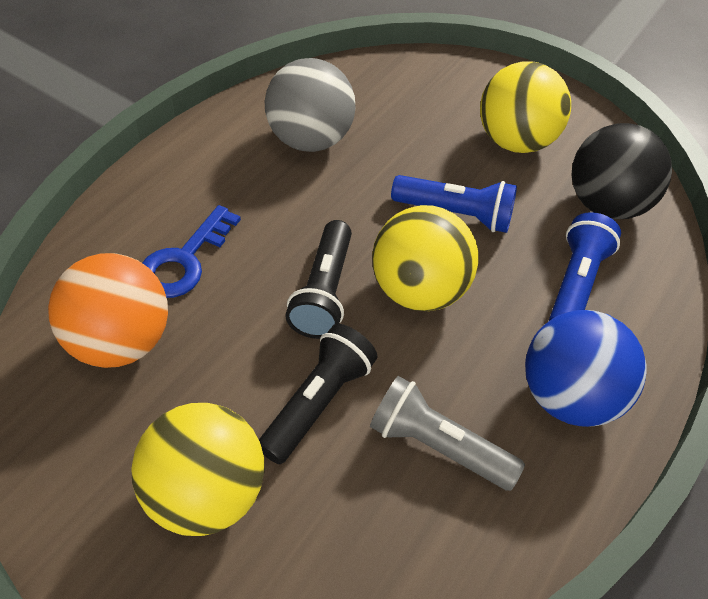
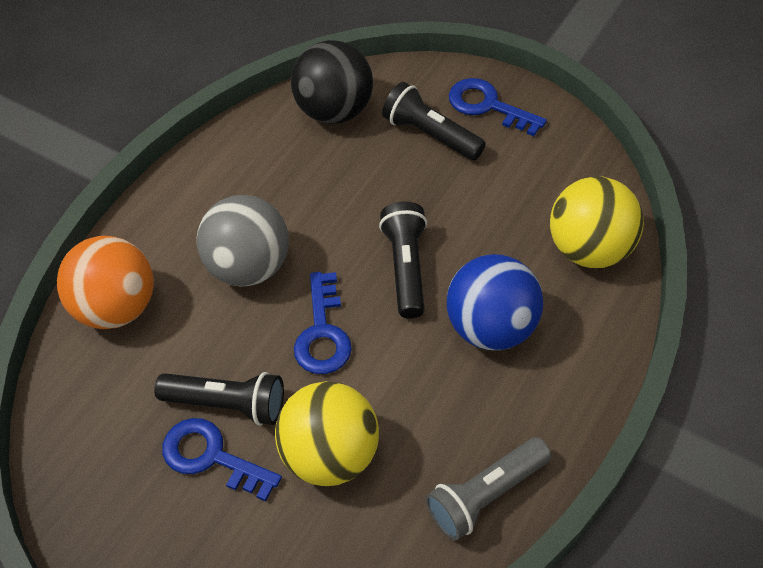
black flashlight: 2 -> 3
blue flashlight: 2 -> 0
blue key: 1 -> 3
yellow ball: 3 -> 2

